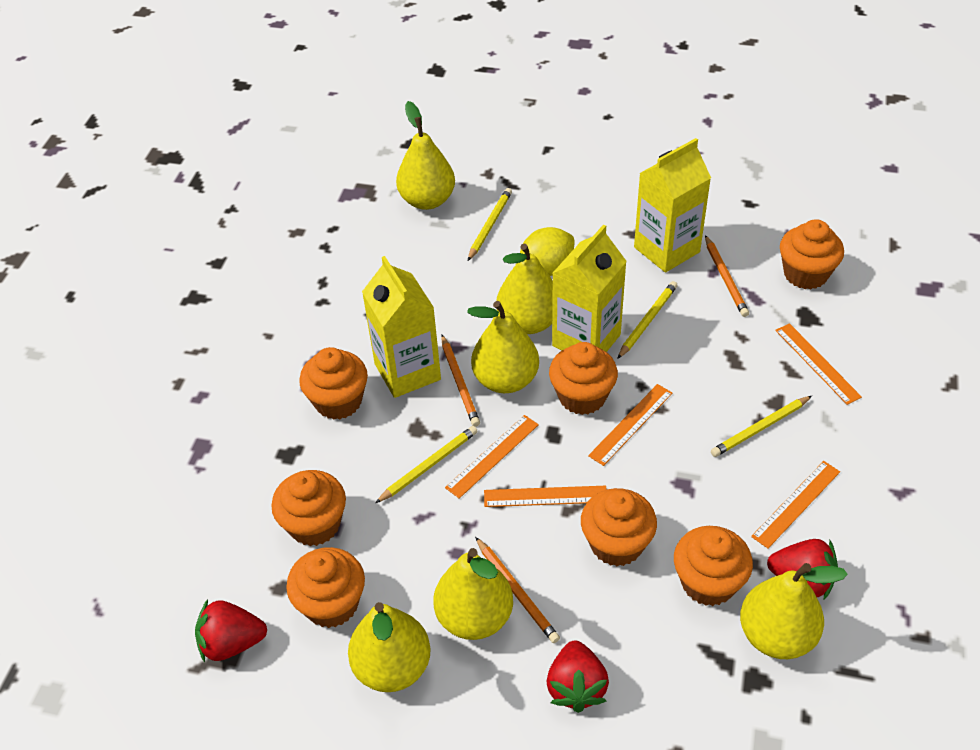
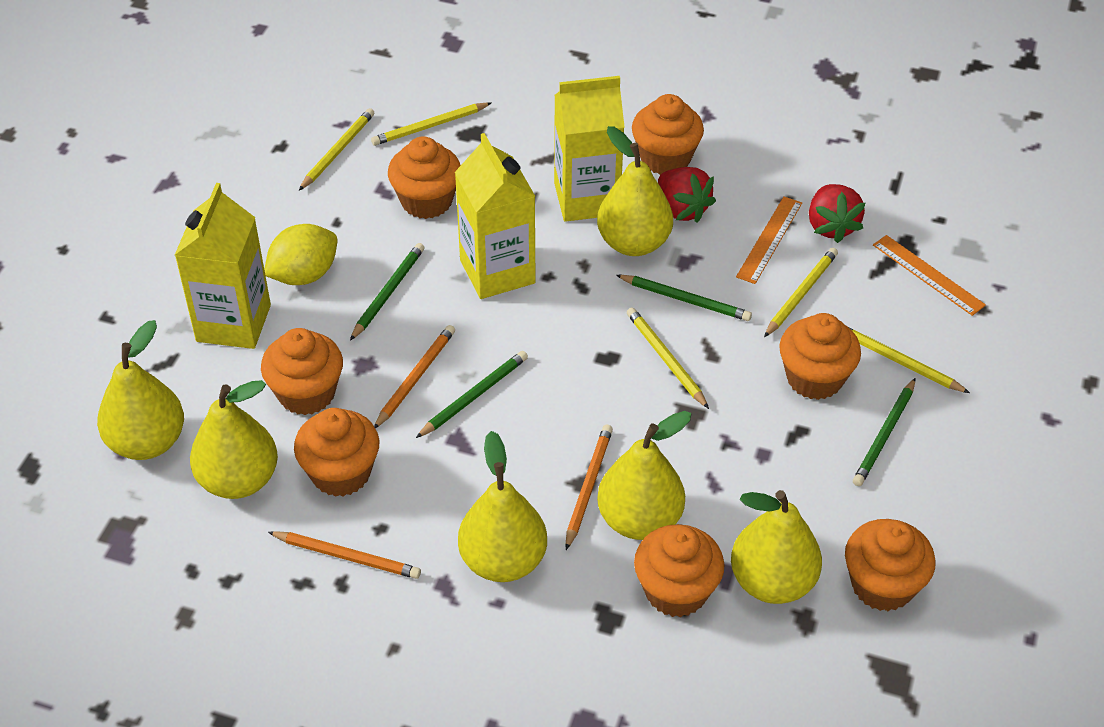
green pencil: 0 -> 4
orange ruler: 5 -> 2
red strawberry: 3 -> 2
yellow pencil: 4 -> 5

